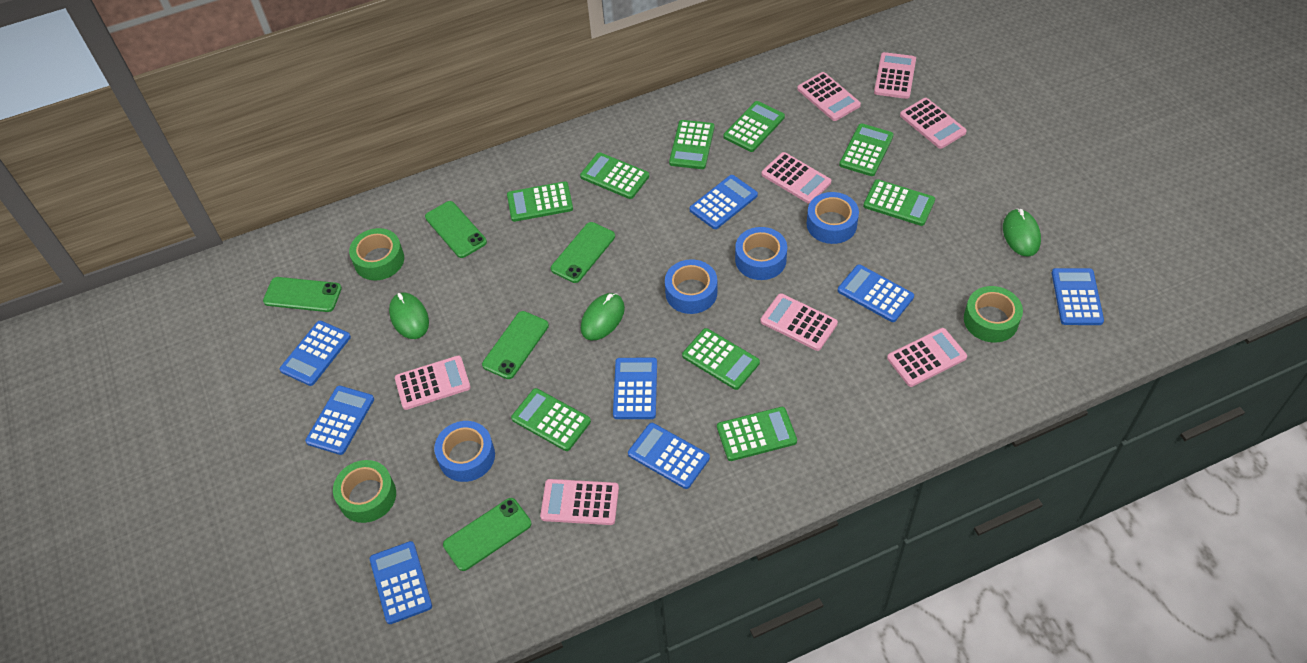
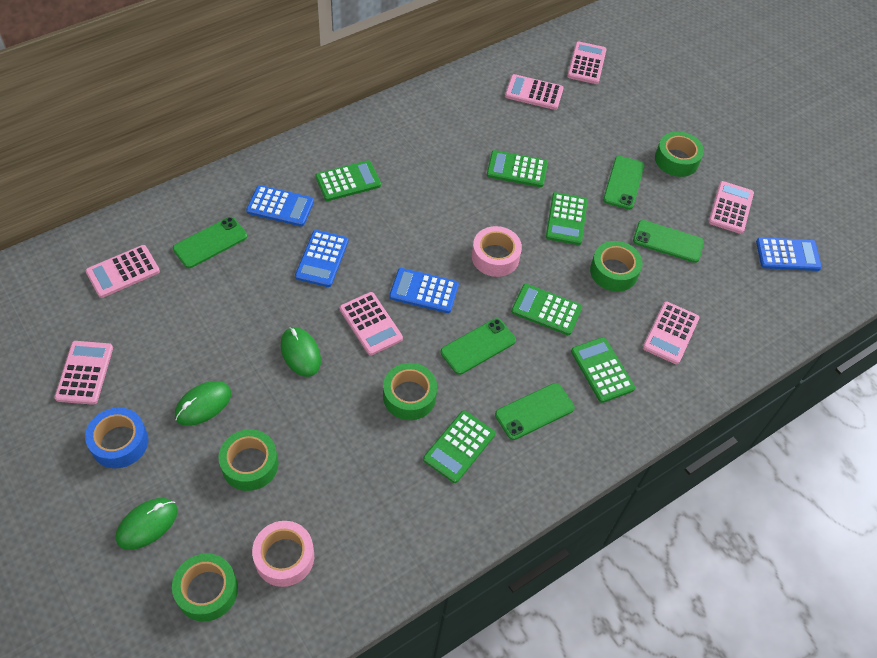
blue calculator: 8 -> 4
blue tape: 4 -> 1
green calculator: 9 -> 6
green tape: 3 -> 5
pink calculator: 8 -> 7
pink tape: 0 -> 2

